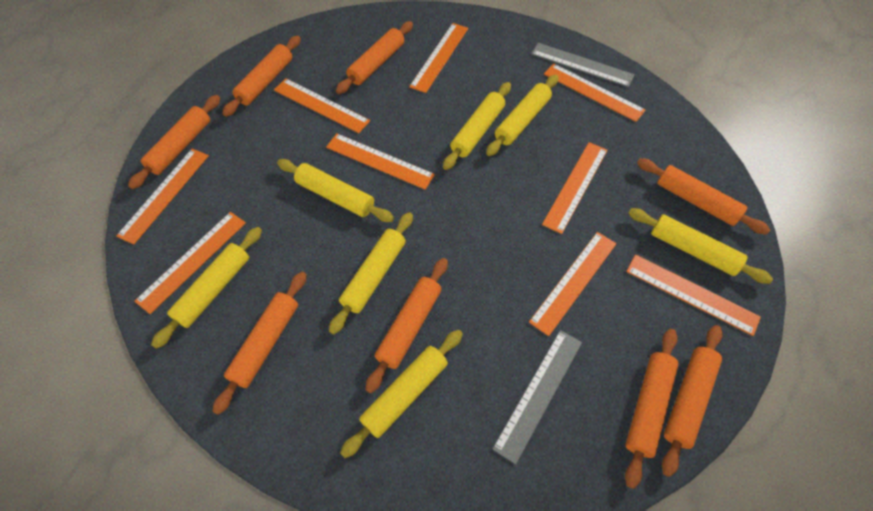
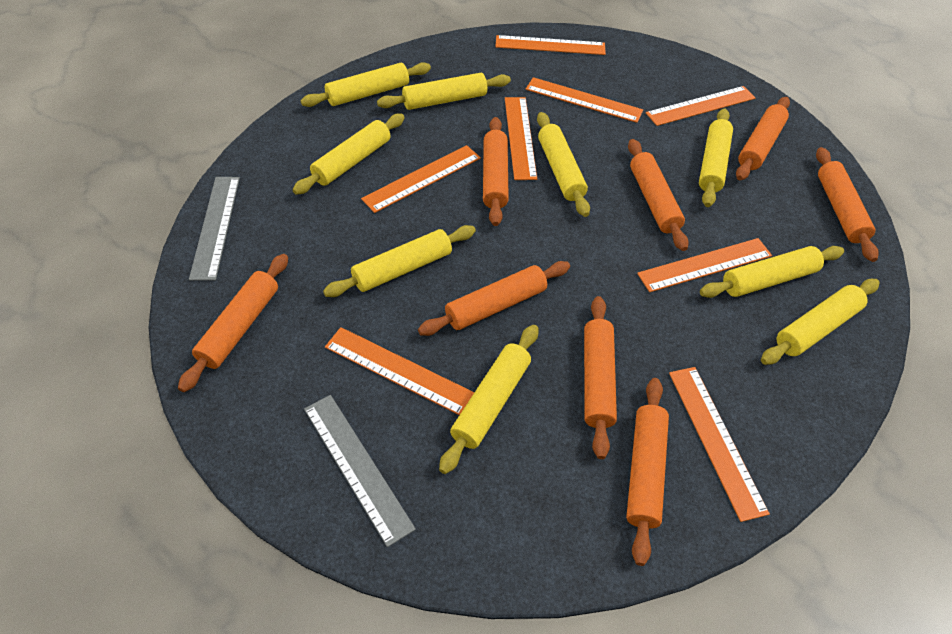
orange ruler: 9 -> 8
yellow rolling pin: 7 -> 9

